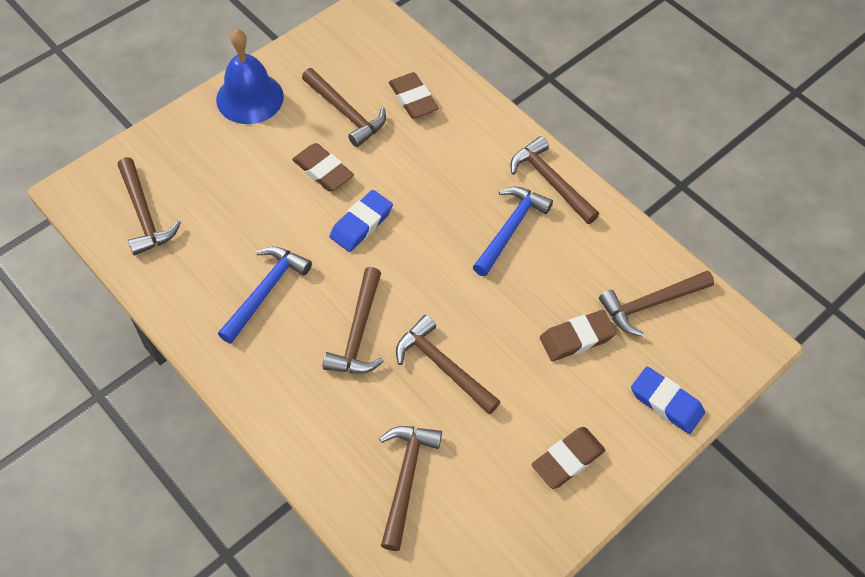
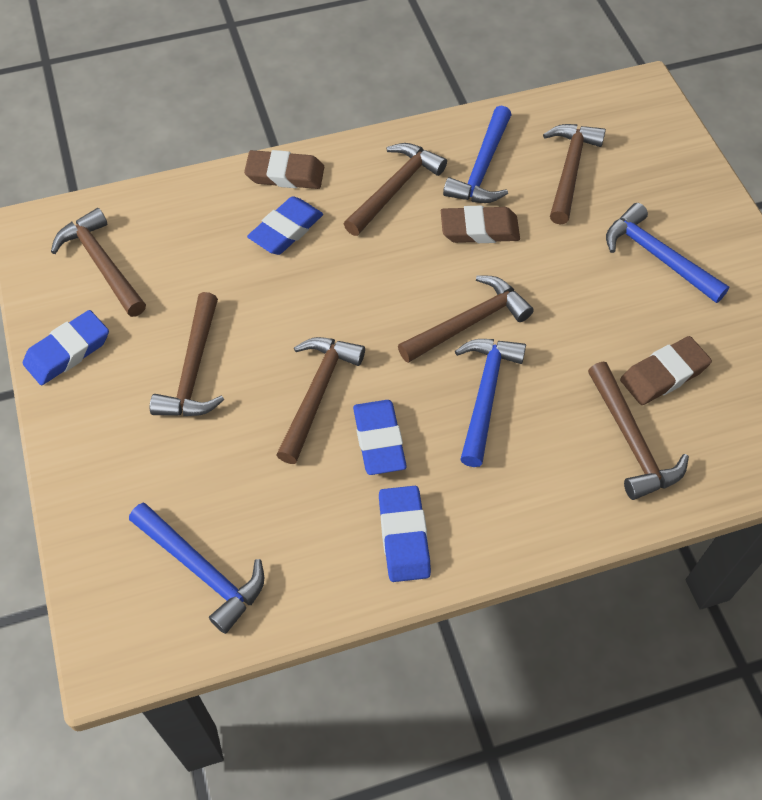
blue bell: 1 -> 0
blue eraser: 2 -> 4
blue hammer: 2 -> 4
brown eraser: 4 -> 3

